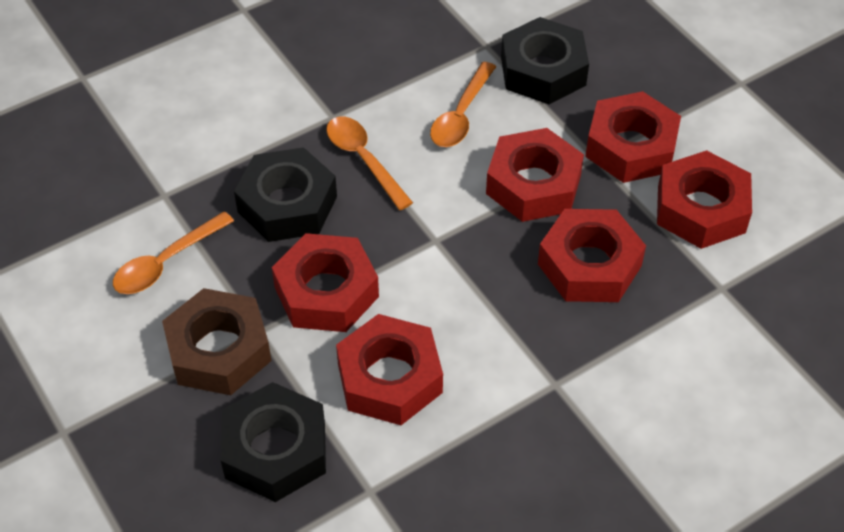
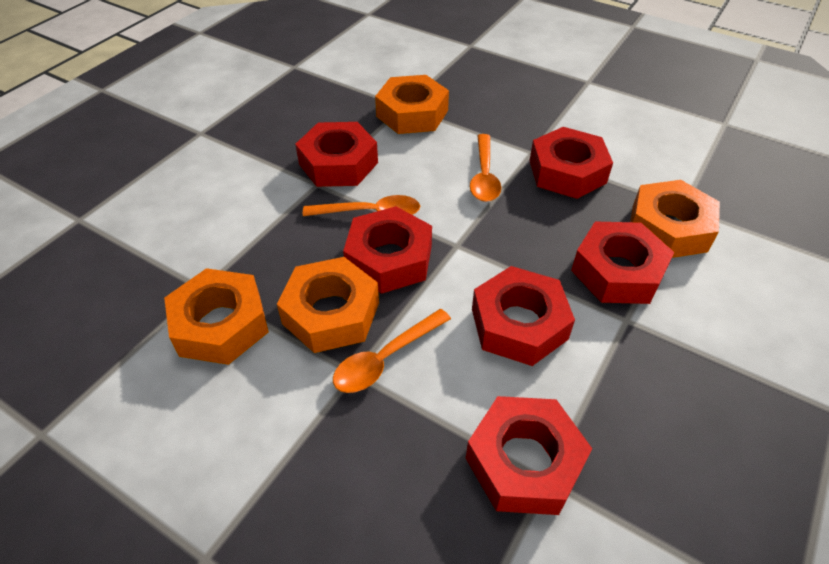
black nut: 3 -> 0
brown nut: 1 -> 0
orange nut: 0 -> 4

